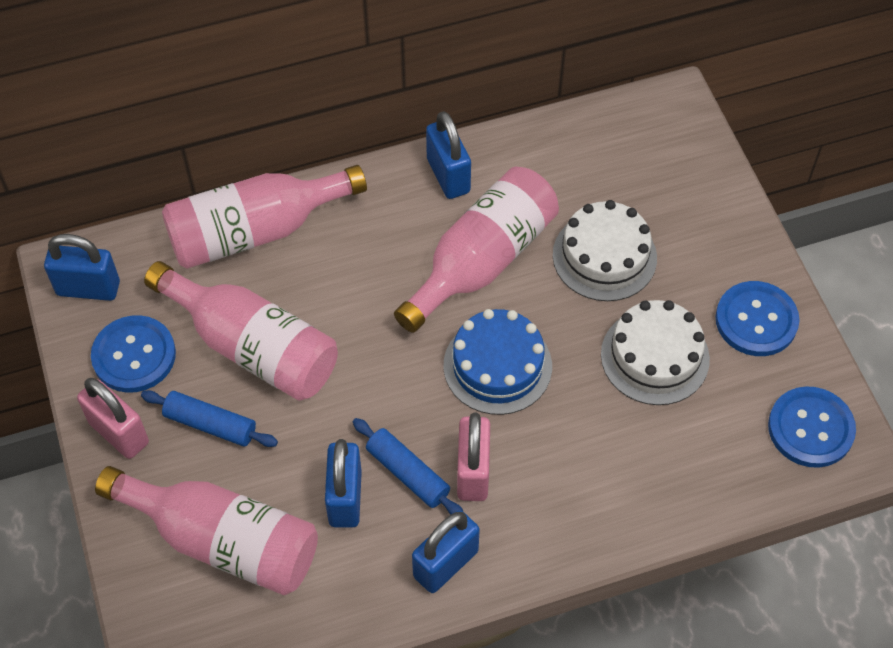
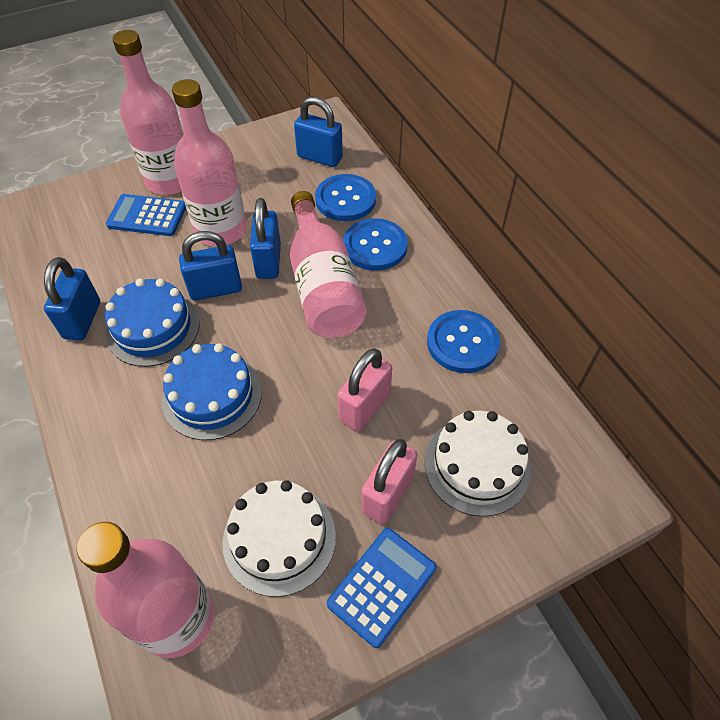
blue cake: 1 -> 2
blue calculator: 0 -> 2
blue rolling pin: 2 -> 0

